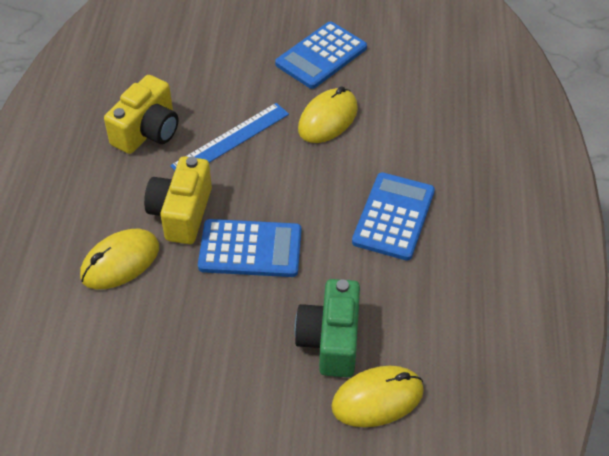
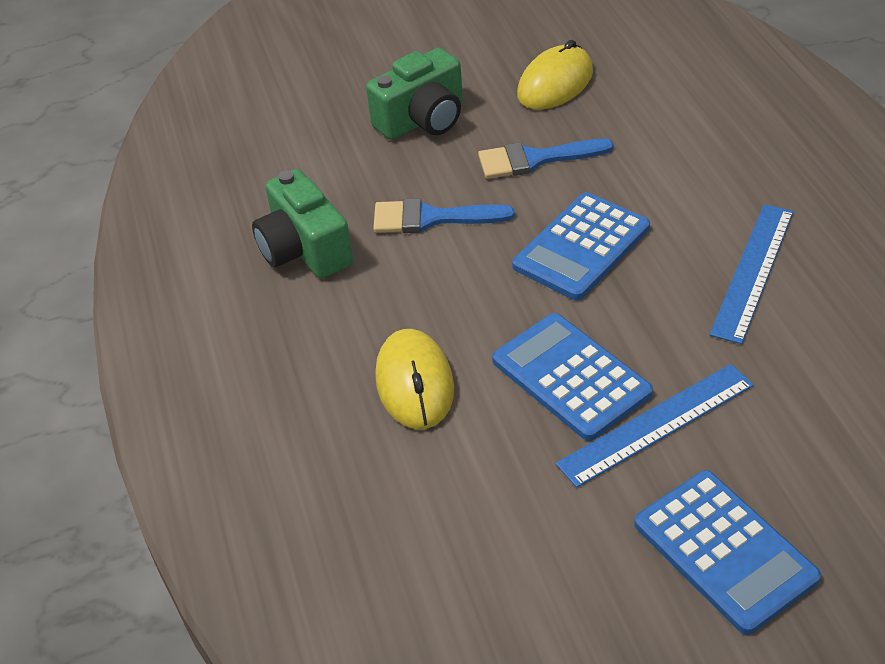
blue brush: 0 -> 2
blue ruler: 1 -> 2
green camera: 1 -> 2
yellow camera: 2 -> 0
yellow mouse: 3 -> 2

